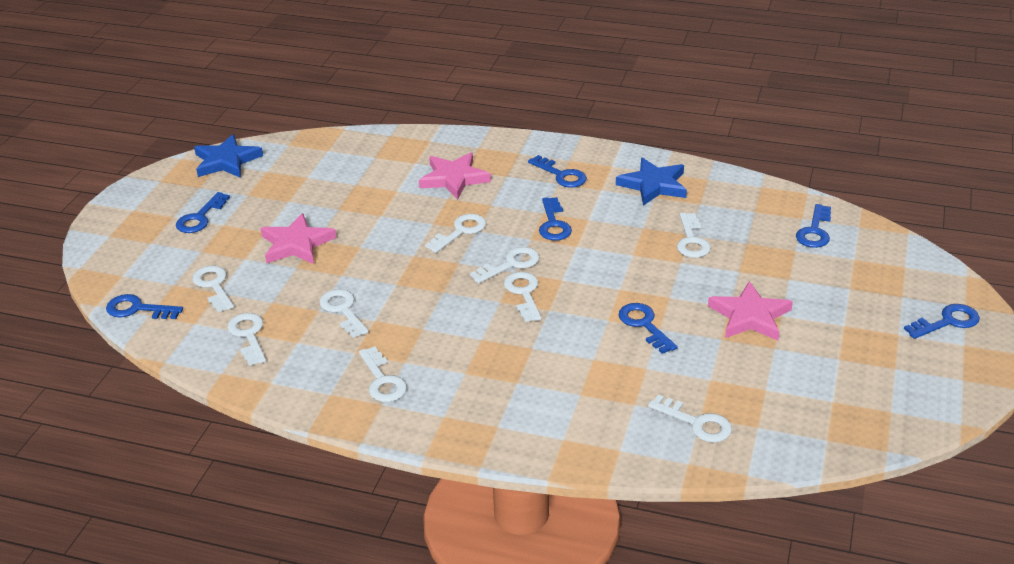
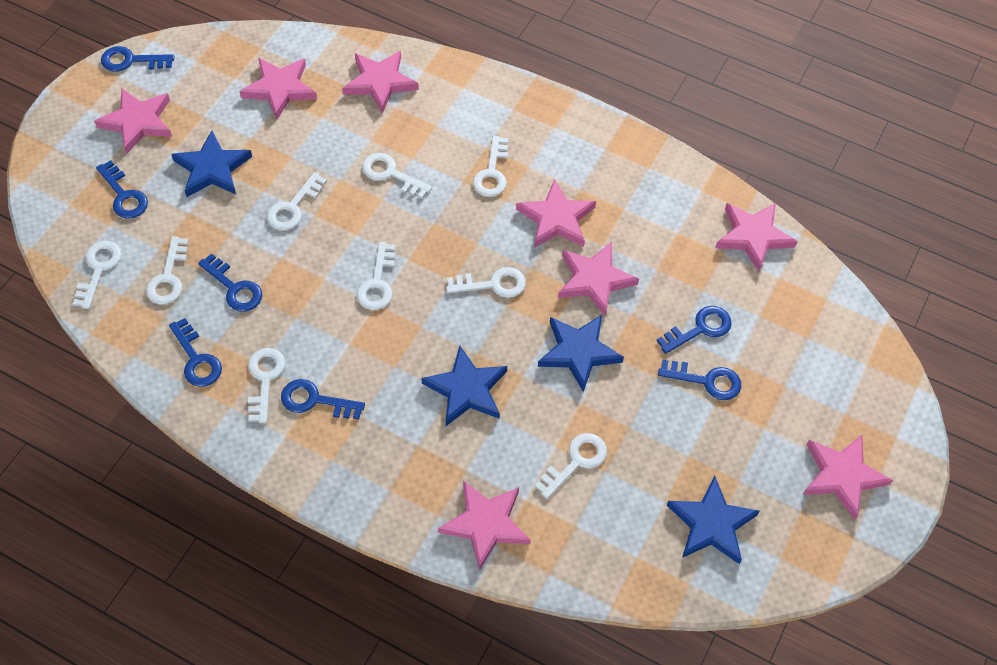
blue star: 2 -> 4
pink star: 3 -> 8

